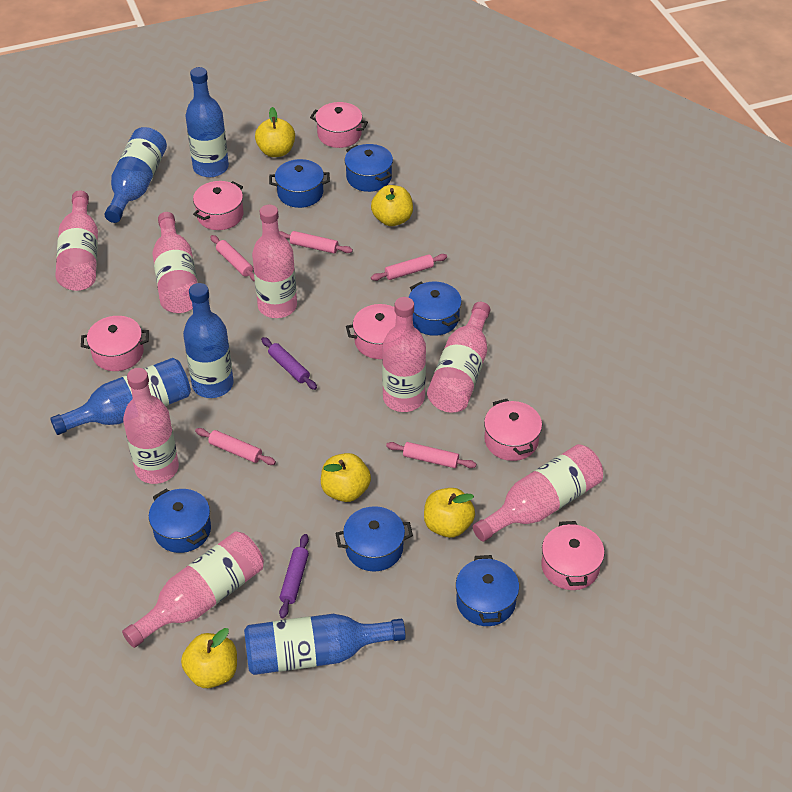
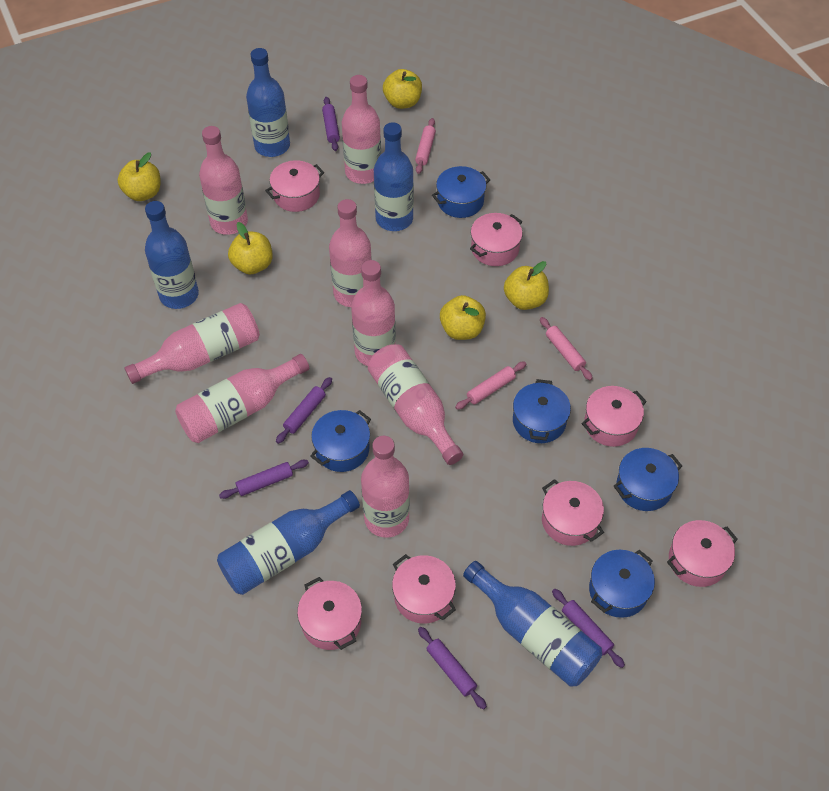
blue pot: 6 -> 5
pink pot: 6 -> 7
pink rolling pin: 5 -> 3
purple rolling pin: 2 -> 5

